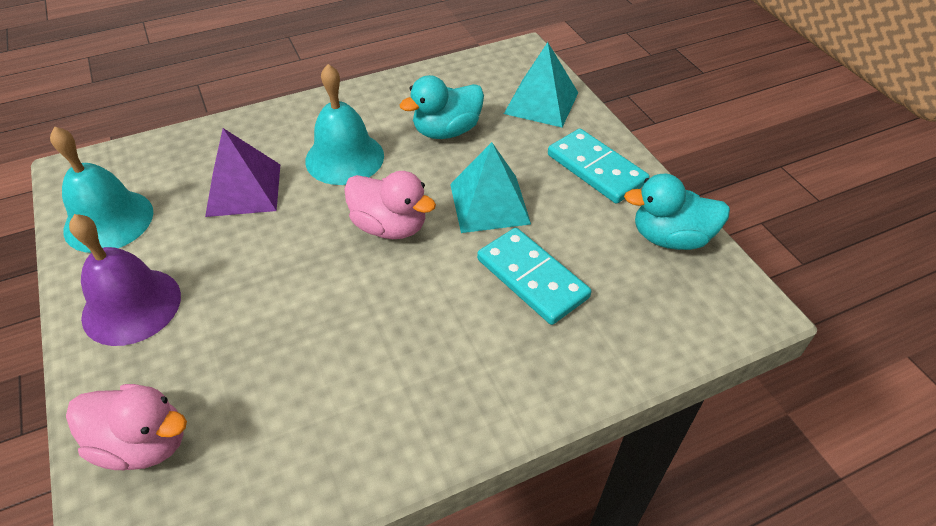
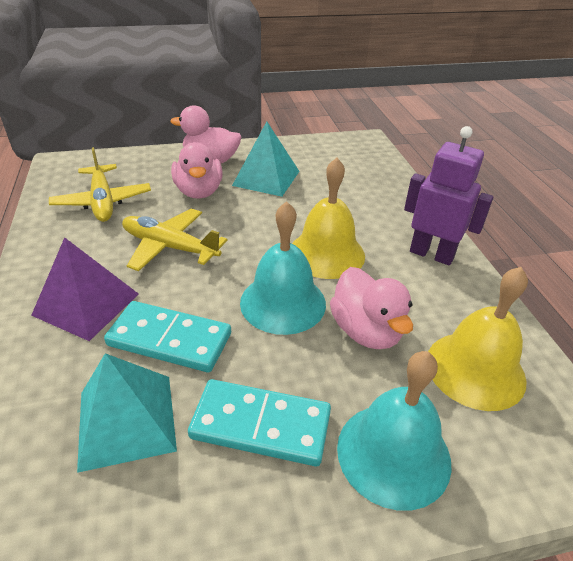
pink duck: 2 -> 3
purple bell: 1 -> 0
purple robot: 0 -> 1
turquoise duck: 2 -> 0
yellow bell: 0 -> 2
yellow plane: 0 -> 2

